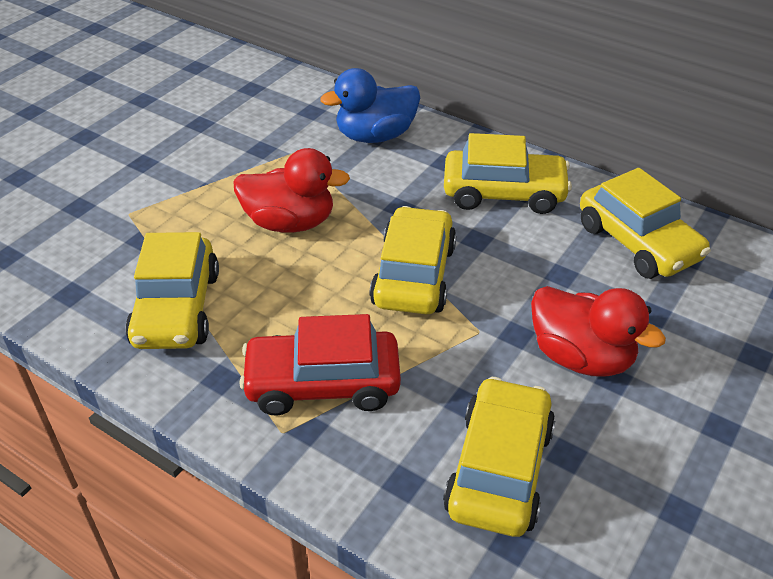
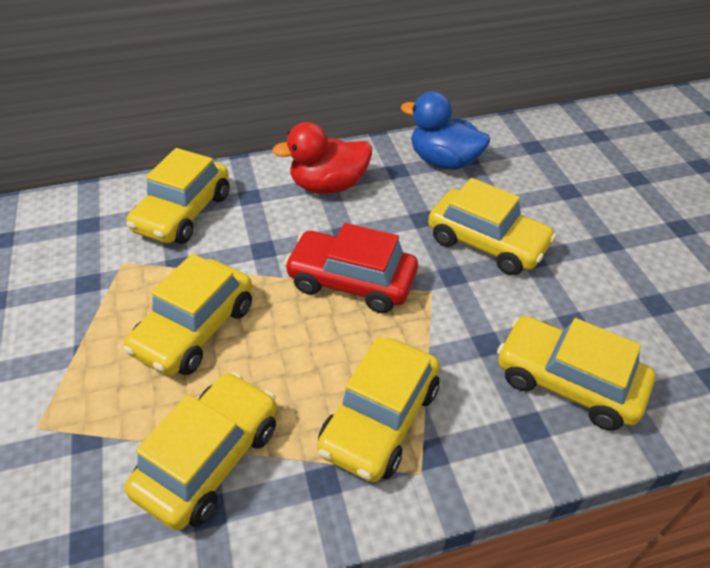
red duck: 2 -> 1
yellow car: 5 -> 6

